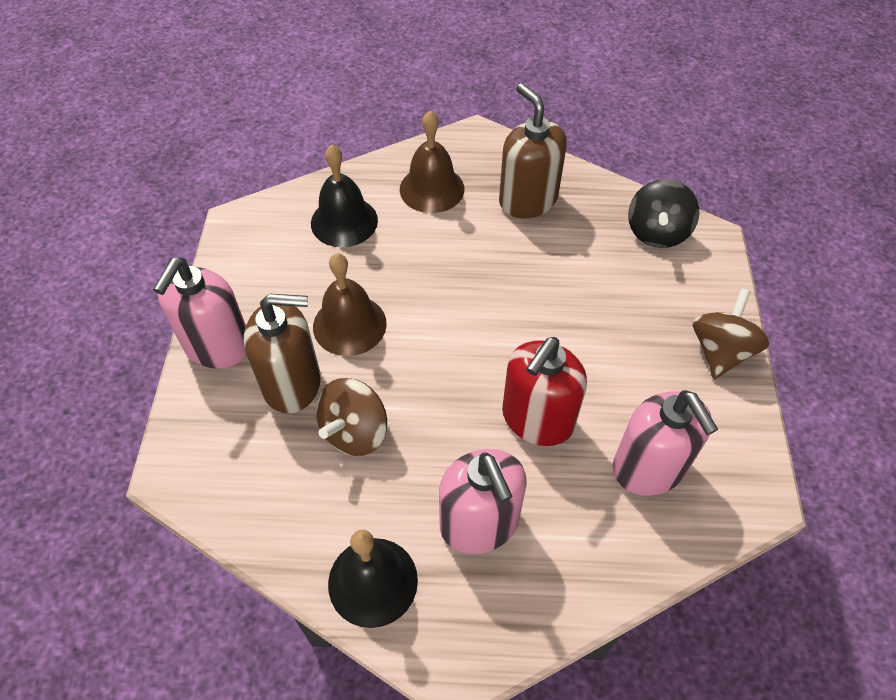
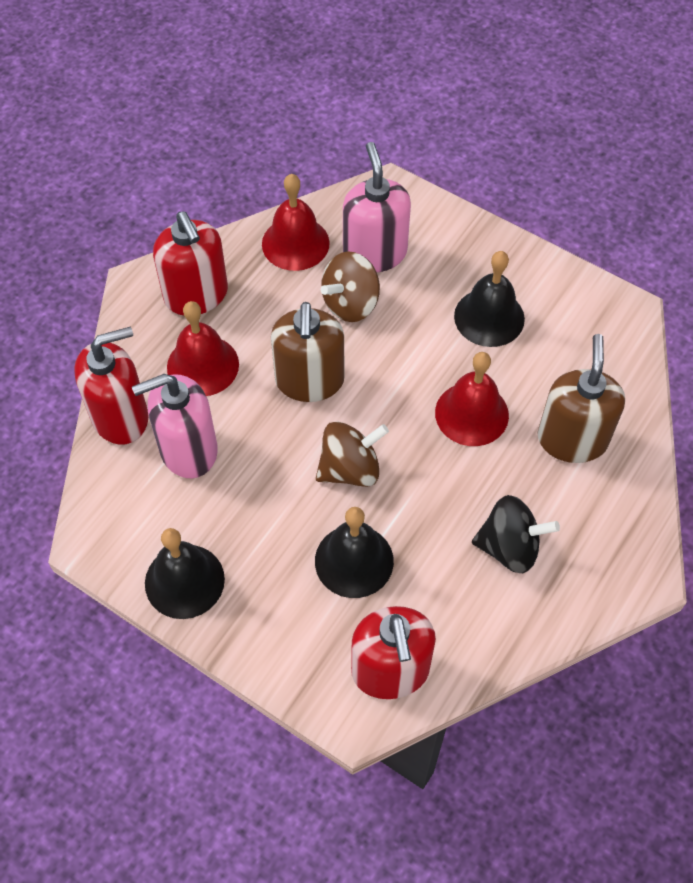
black bell: 2 -> 3
brown bell: 2 -> 0
pink soap dispenser: 3 -> 2
red bell: 0 -> 3
red soap dispenser: 1 -> 3

